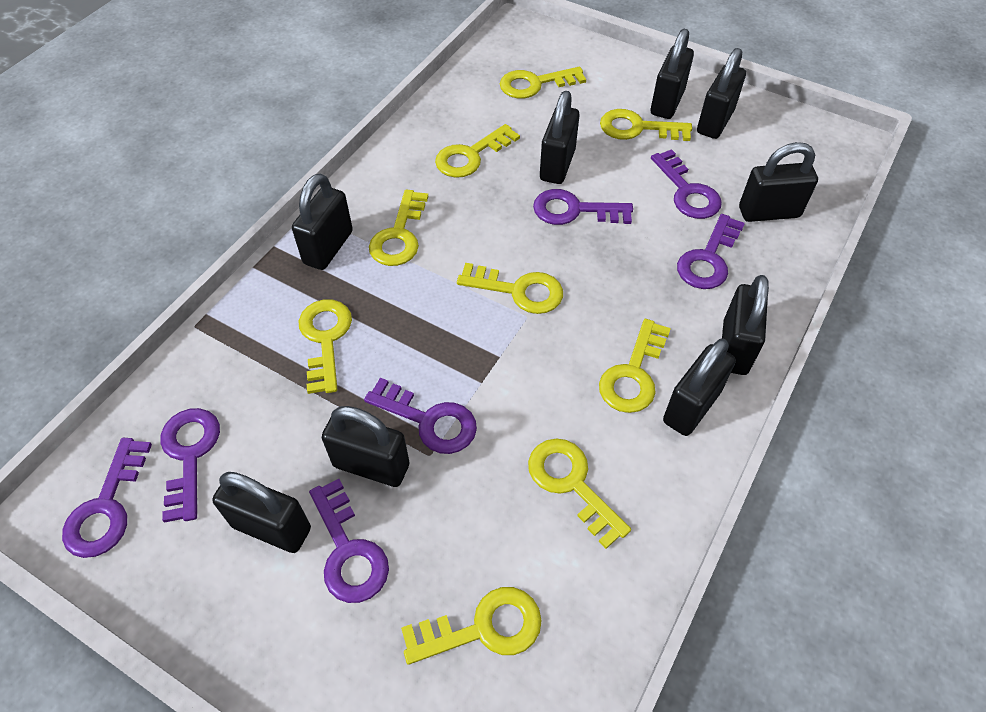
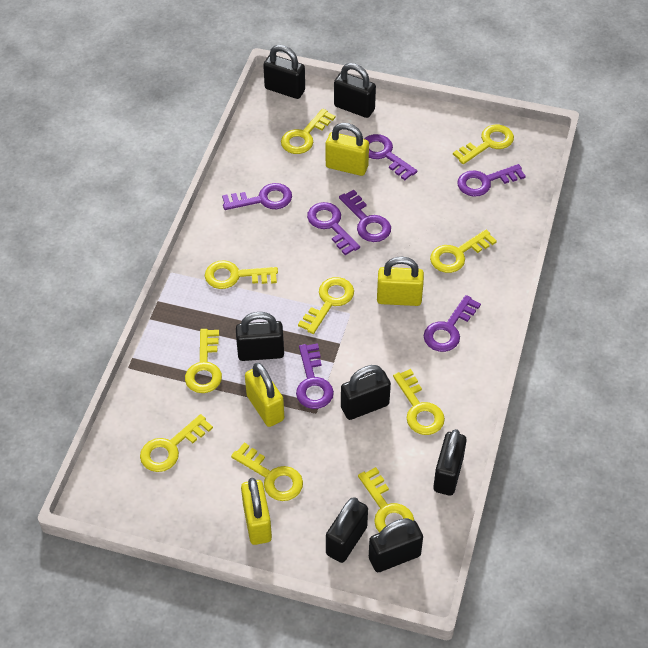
black padlock: 9 -> 7
yellow key: 9 -> 10
yellow padlock: 0 -> 4

